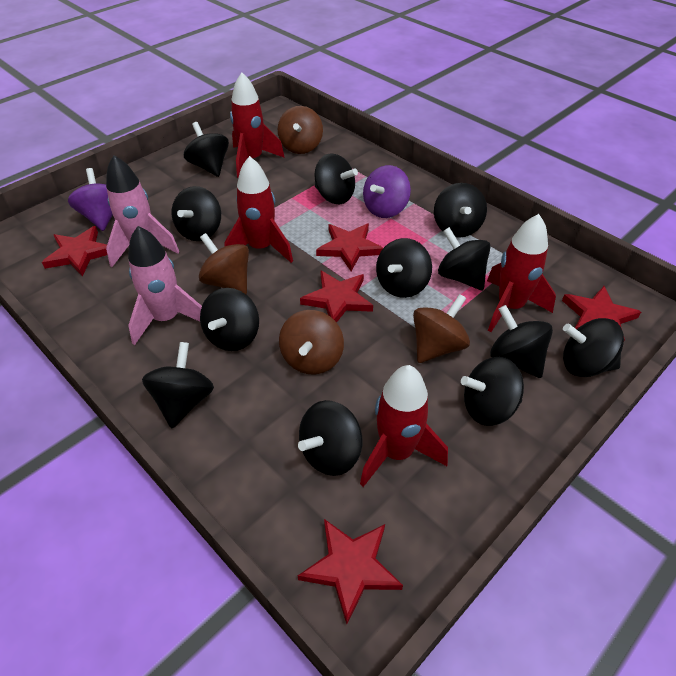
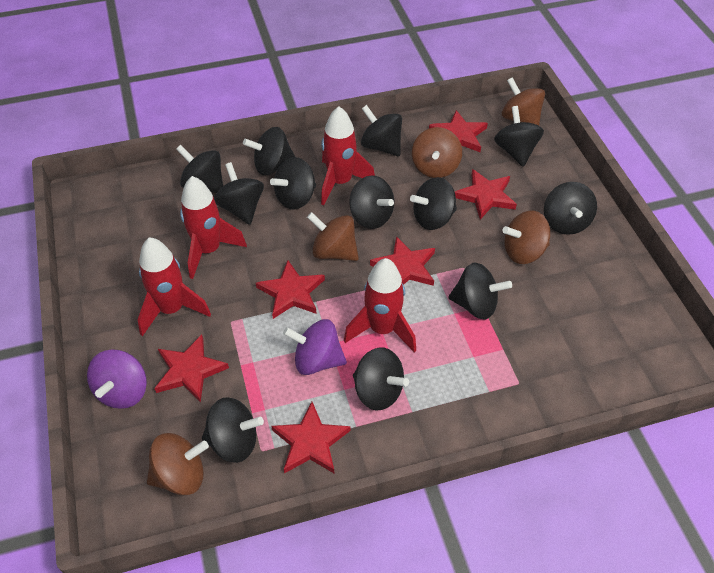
brown spinning top: 4 -> 5
pink rocket: 2 -> 0
red star: 5 -> 6

